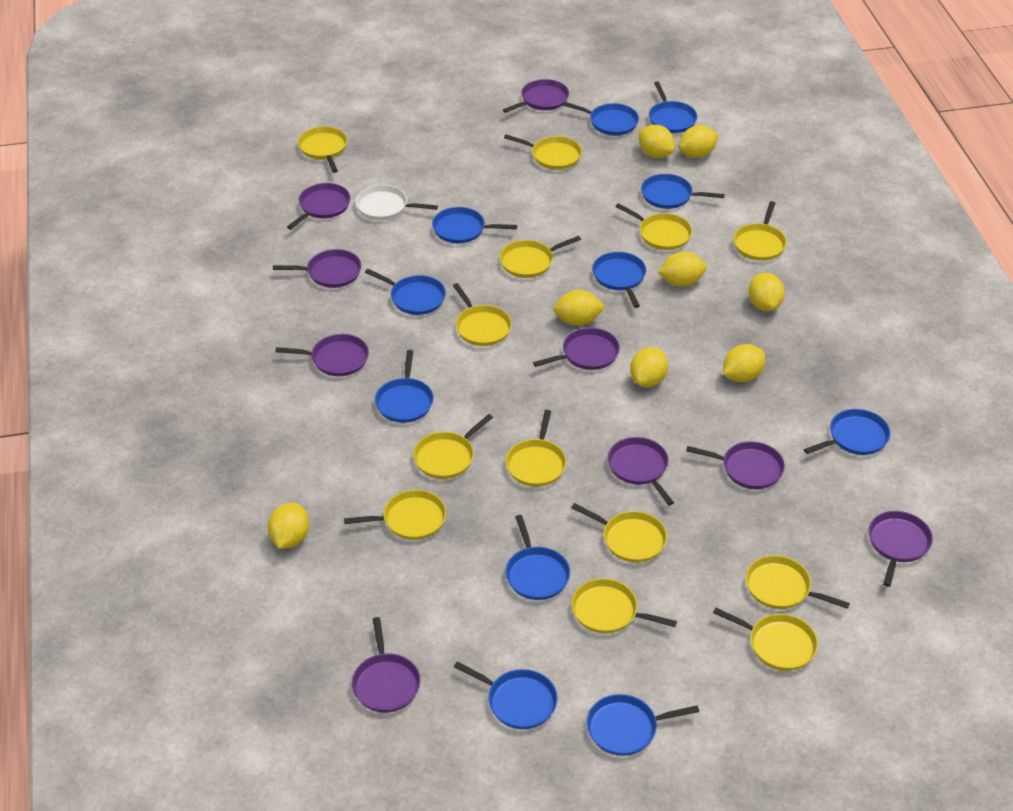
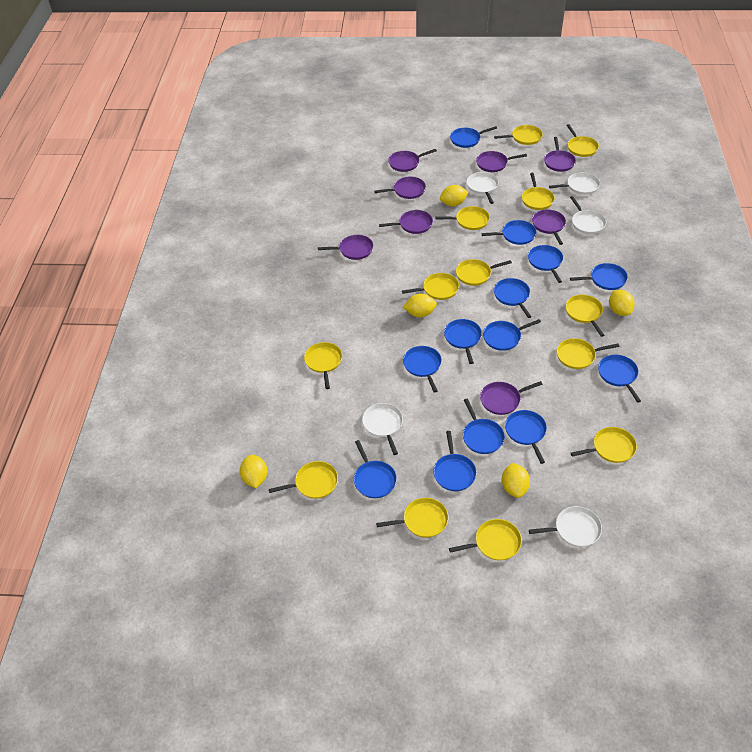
blue pan: 11 -> 13
purple pan: 9 -> 8
white pan: 1 -> 5
yellow lemon: 8 -> 5

